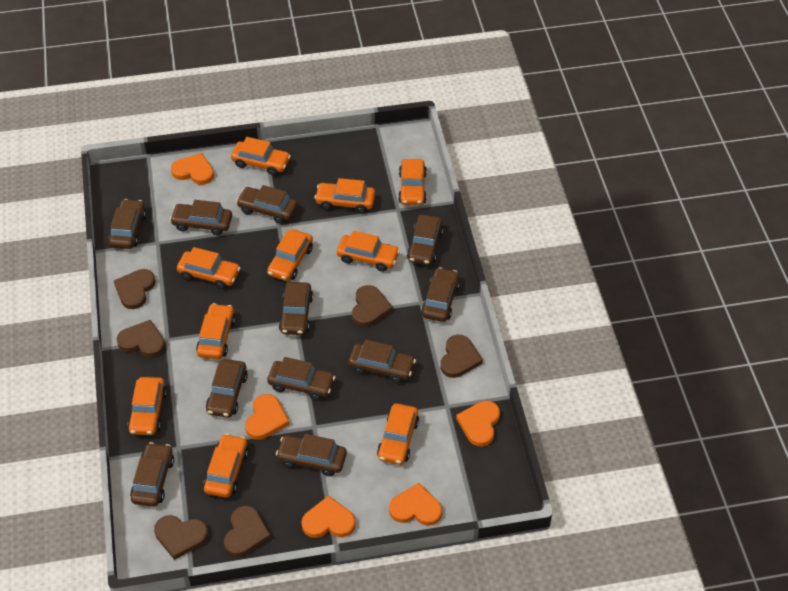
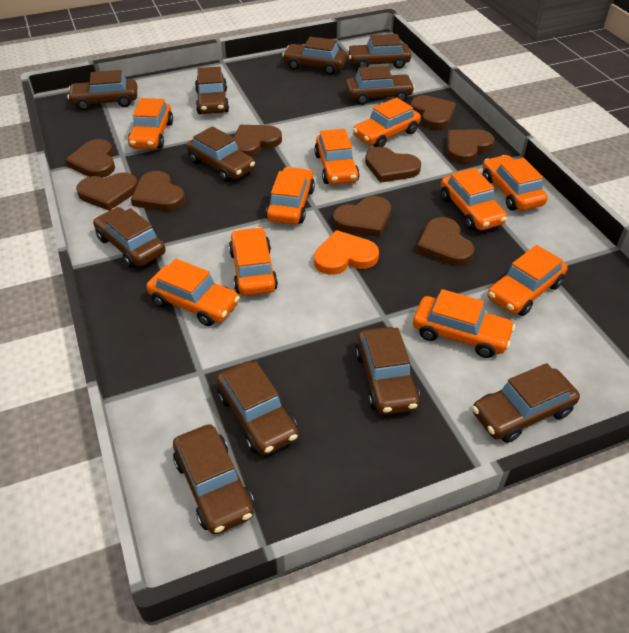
brown heart: 6 -> 9
orange heart: 5 -> 1

